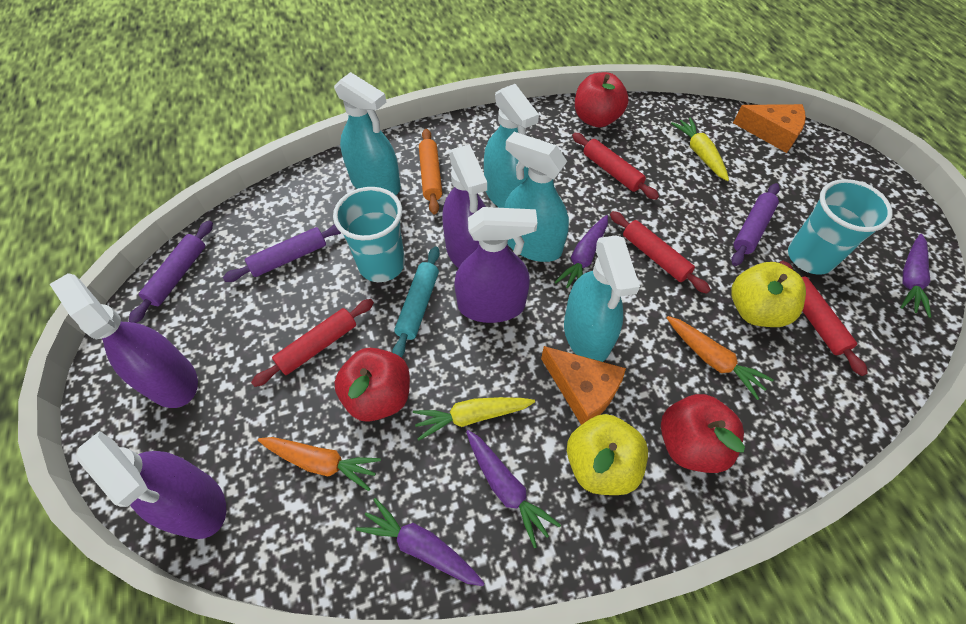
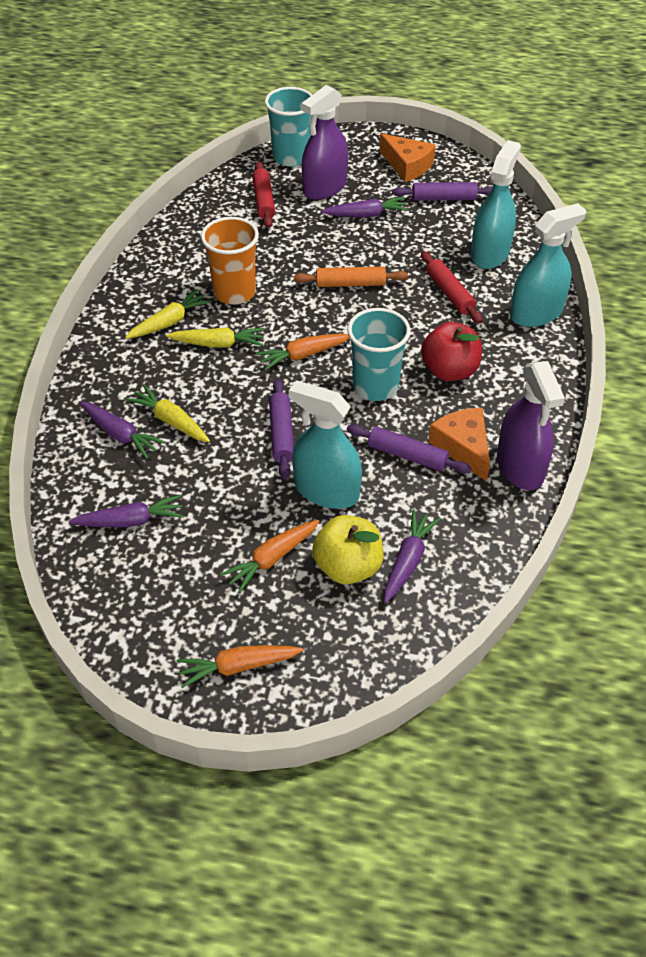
orange carrot: 2 -> 3
orange cup: 0 -> 1
purple spray bottle: 4 -> 2
red apple: 3 -> 1
red rolling pin: 4 -> 2
turquoise rolling pin: 1 -> 0
turquoise spray bottle: 4 -> 3
yellow apple: 2 -> 1
yellow carrot: 2 -> 3

